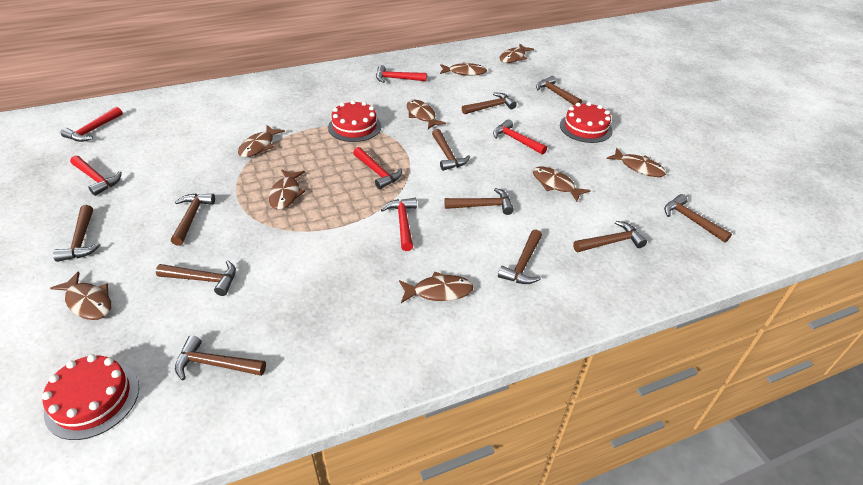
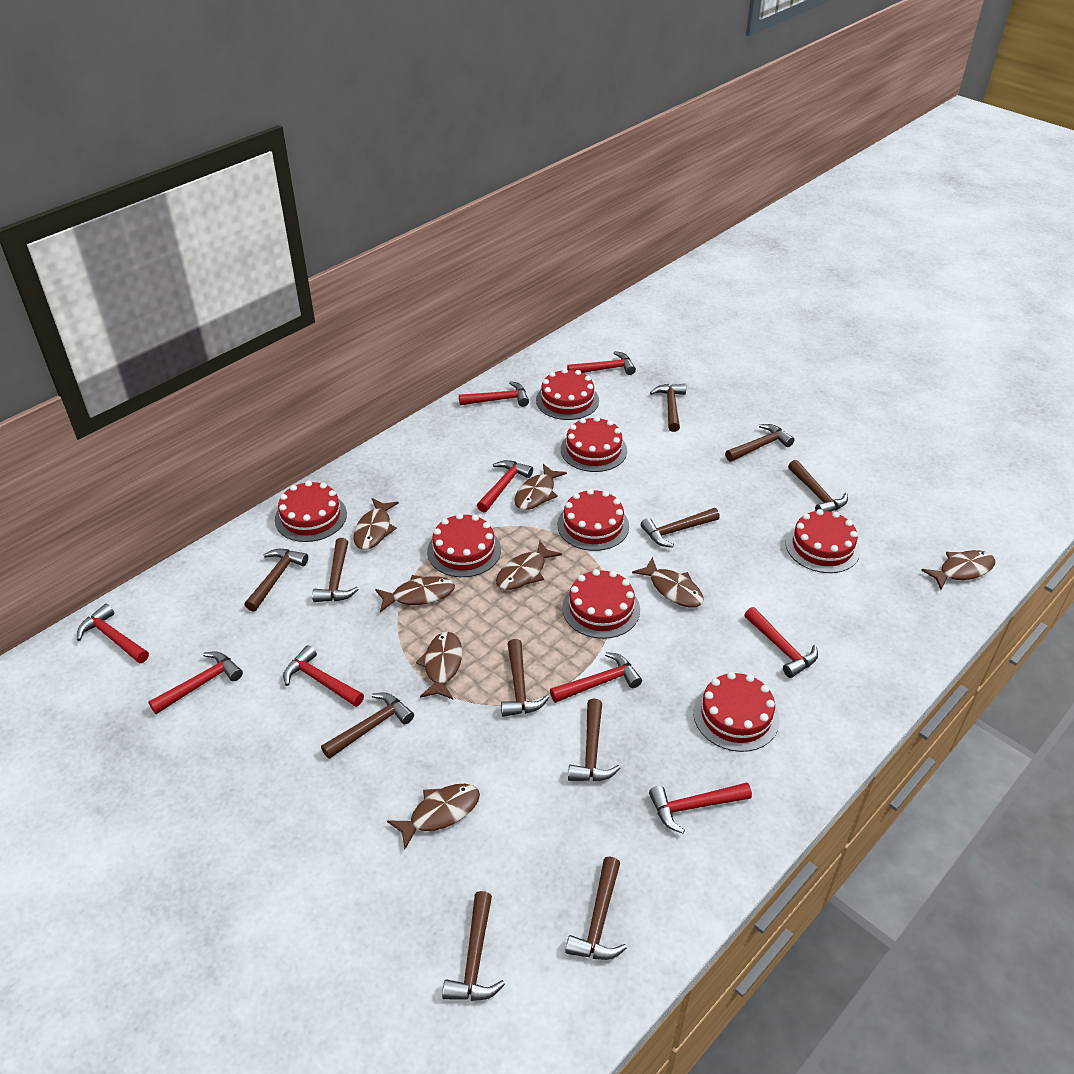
brown fish: 9 -> 8
red cake: 3 -> 8
red hammer: 6 -> 9

